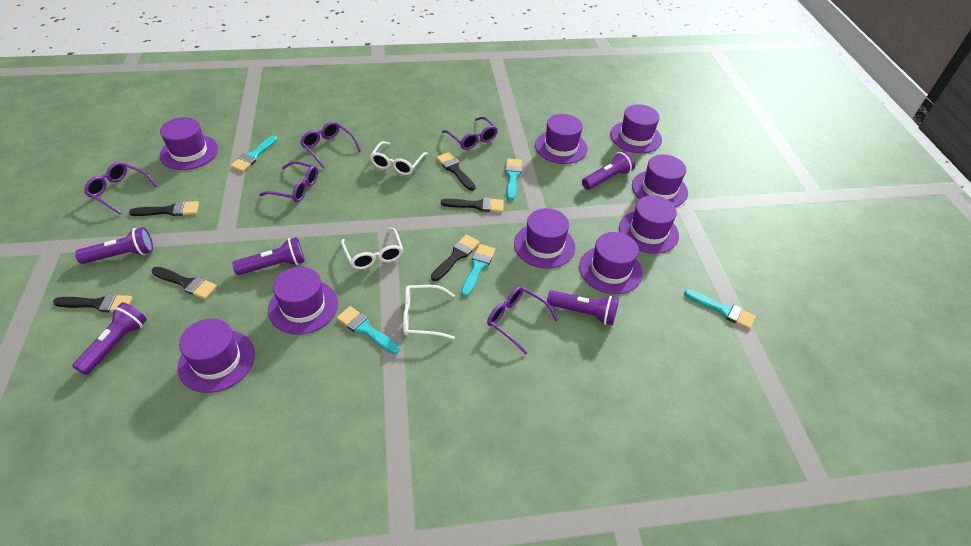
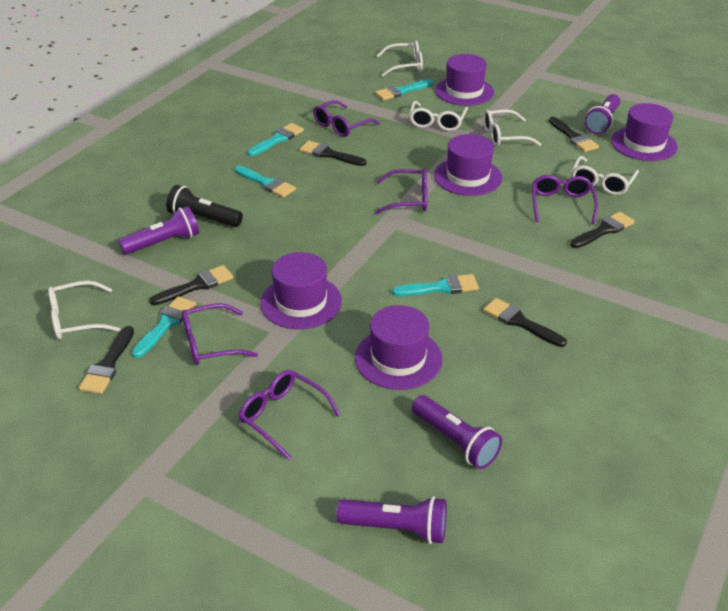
black flashlight: 0 -> 1
purple flashlight: 5 -> 4
purple hat: 9 -> 5
white glasses: 3 -> 5

